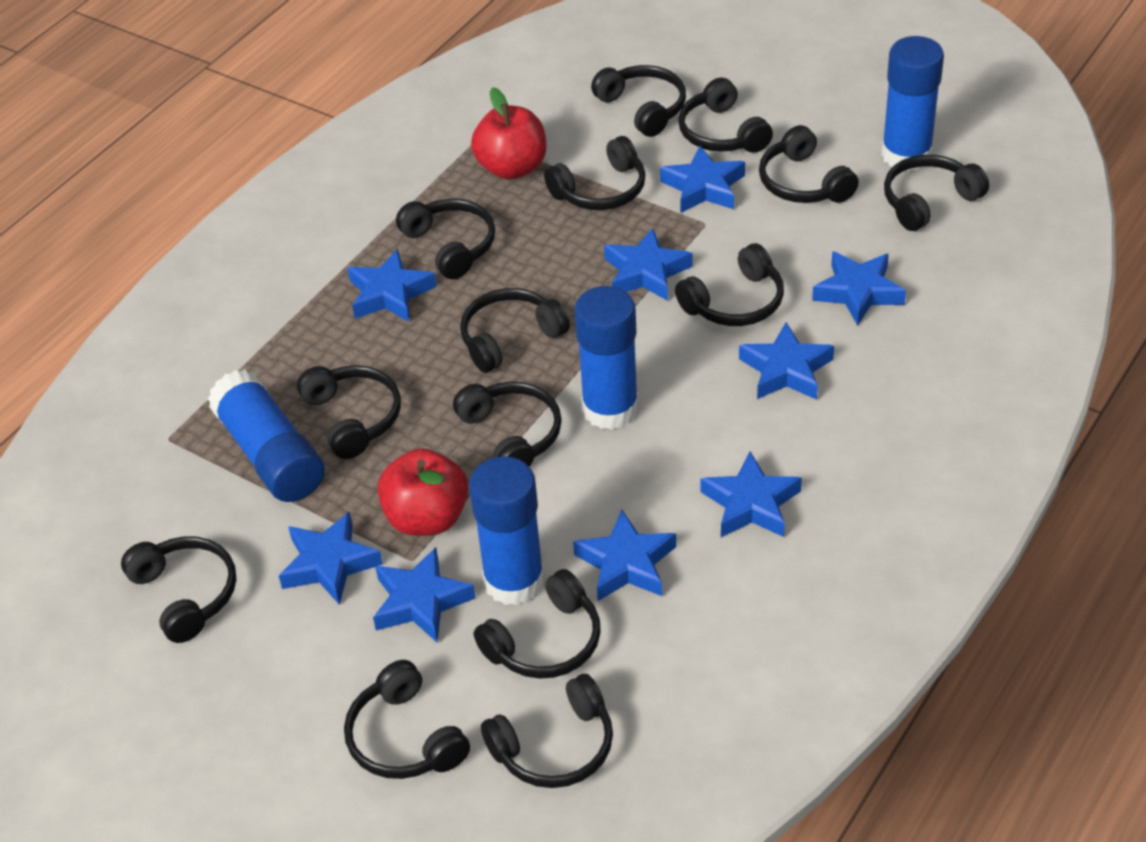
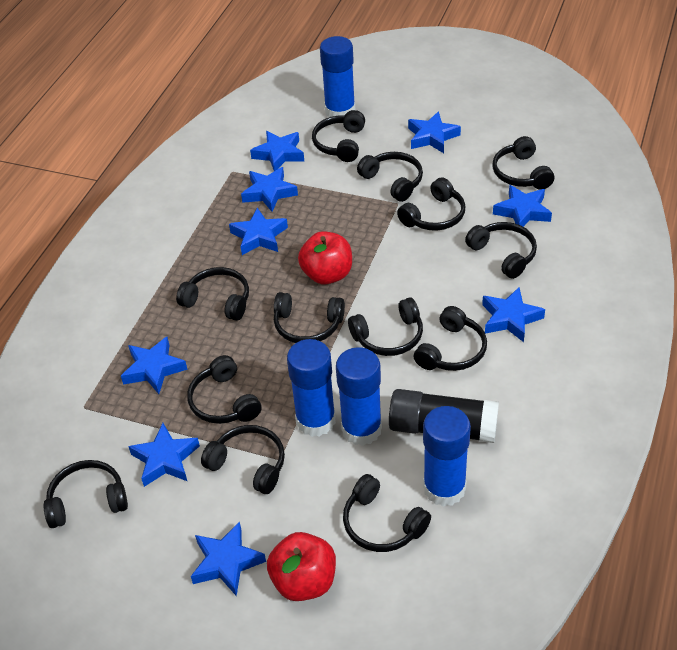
black glue stick: 0 -> 1
black headphones: 14 -> 13

